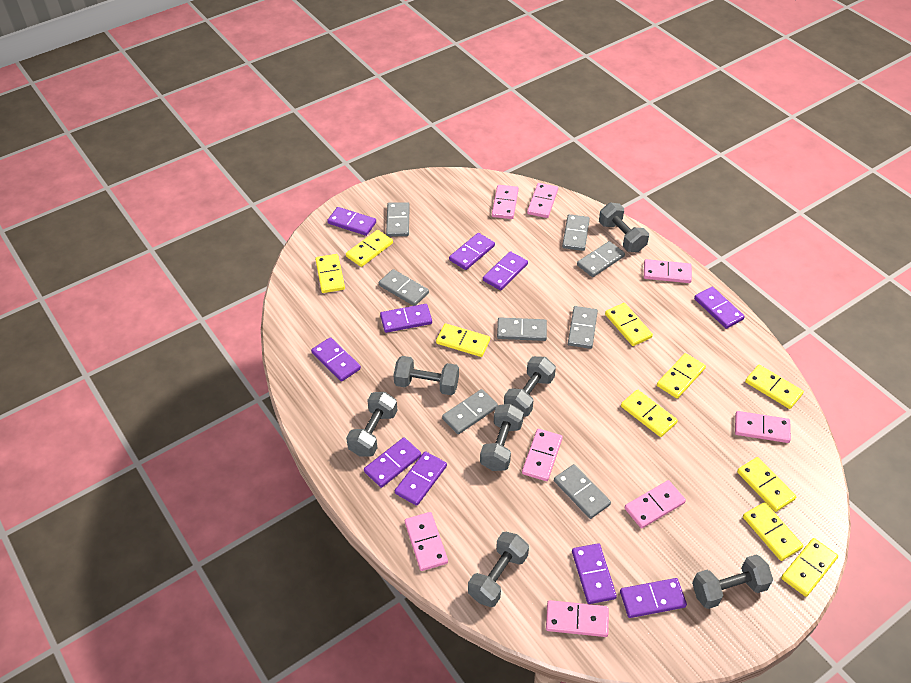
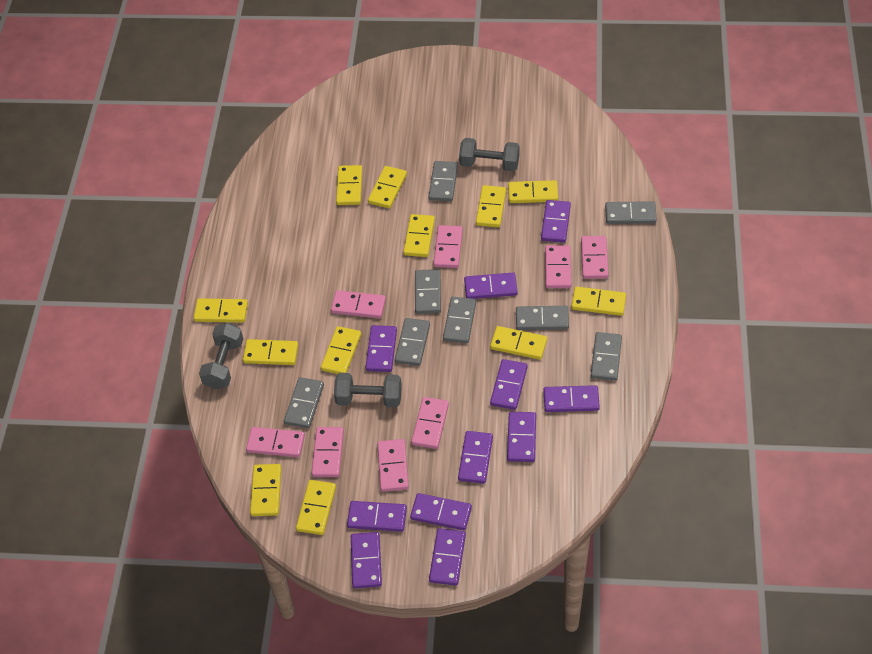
grey dumbbell: 7 -> 3
purple domino: 10 -> 11
yellow domino: 10 -> 12

